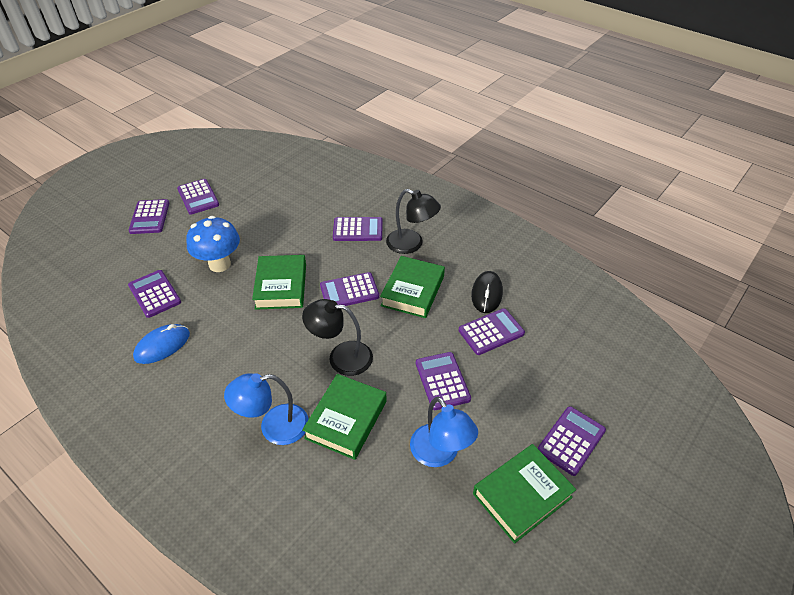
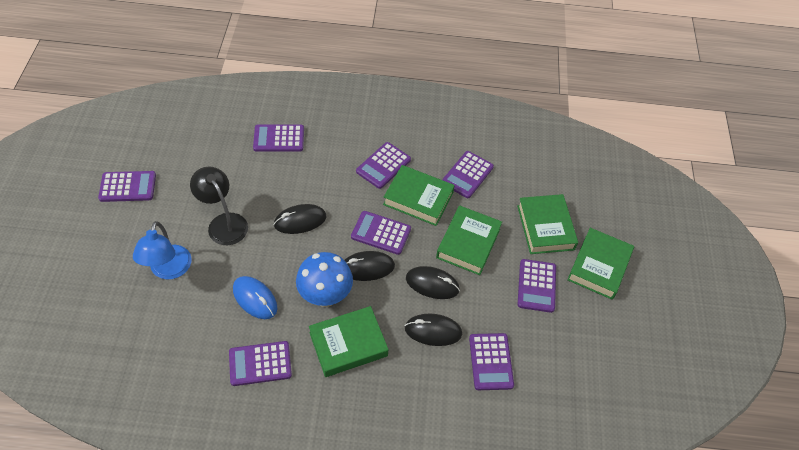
black lamp: 2 -> 1
black mouse: 1 -> 4
blue lamp: 2 -> 1
green book: 4 -> 5

